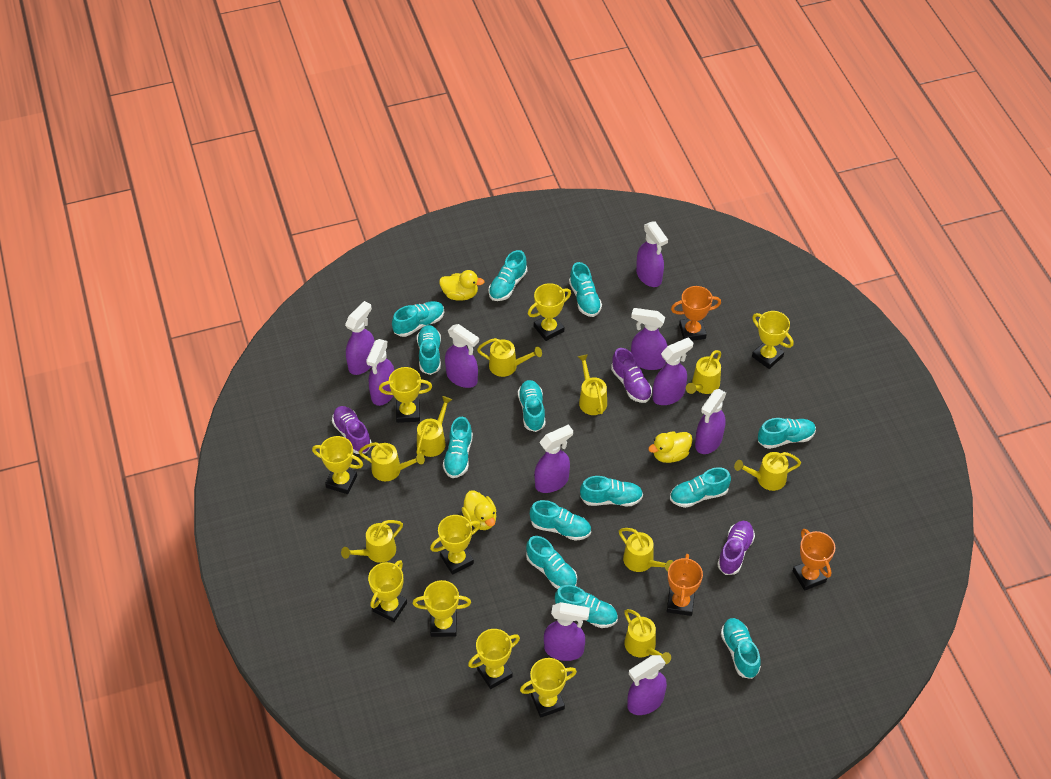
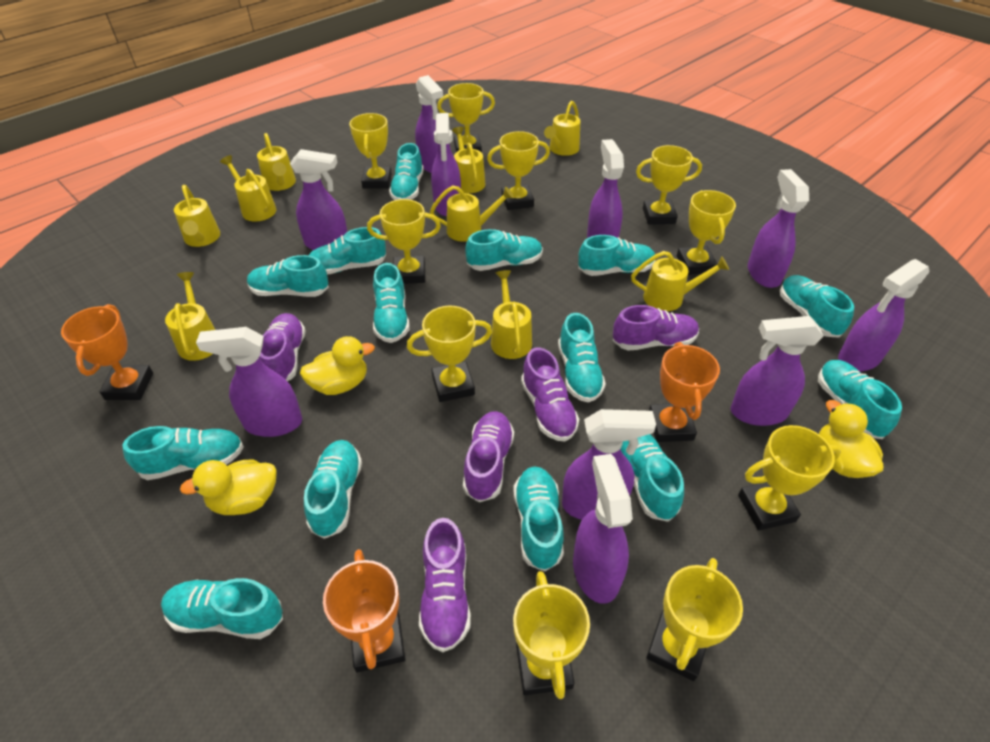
purple shoe: 3 -> 5
turquoise shoe: 13 -> 14
yellow trophy: 9 -> 10

